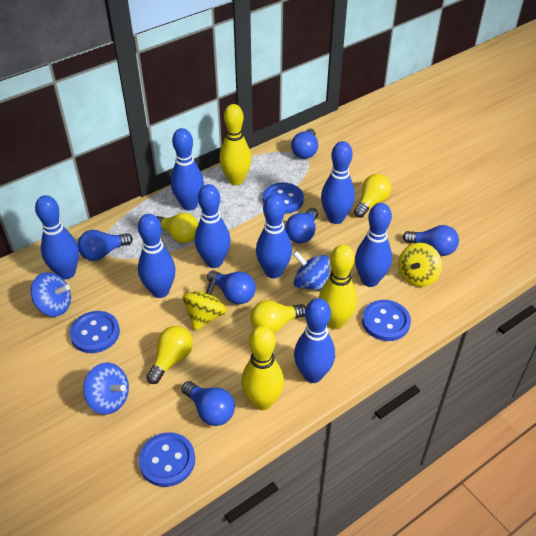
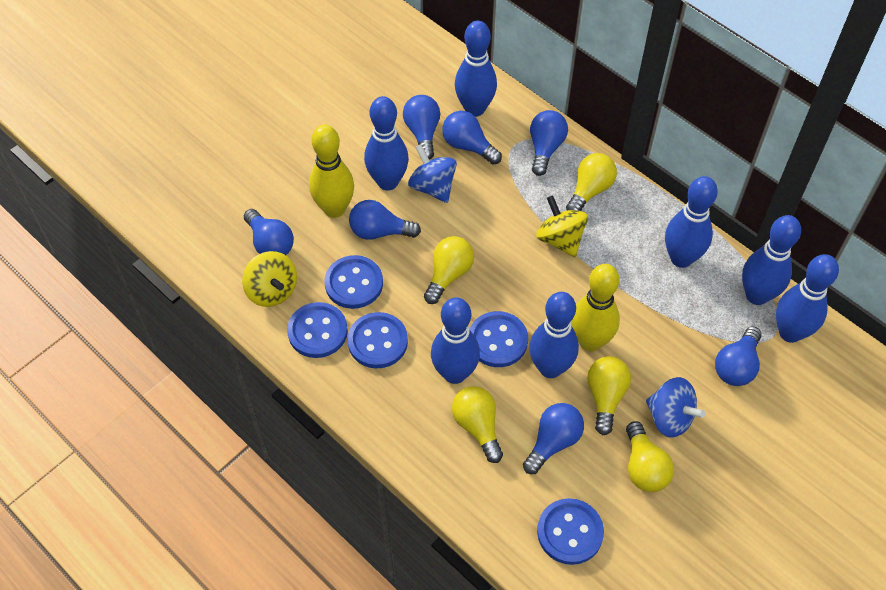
blue bowling pin: 8 -> 7
blue button: 4 -> 5
blue light bulb: 6 -> 7
blue spinning top: 3 -> 2
yellow bowling pin: 3 -> 2
yellow light bulb: 4 -> 5

